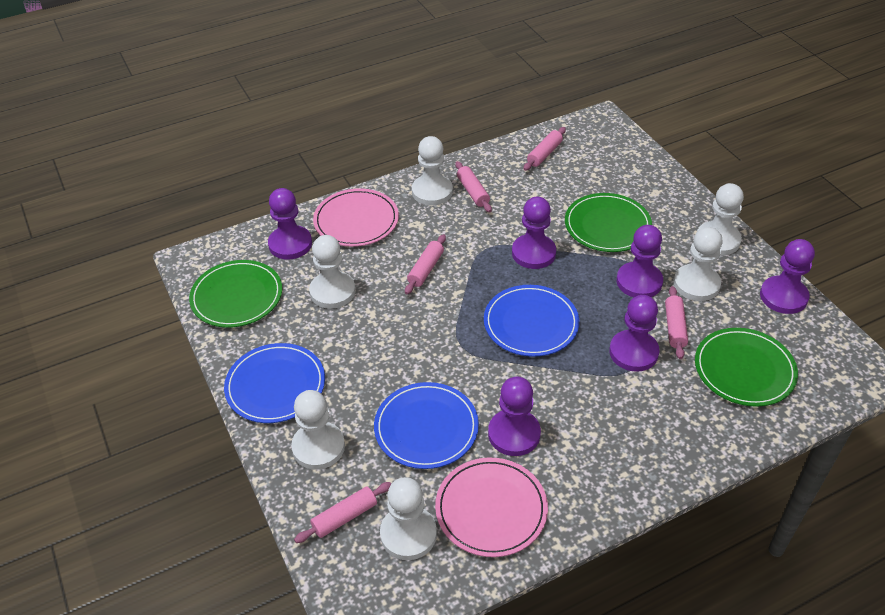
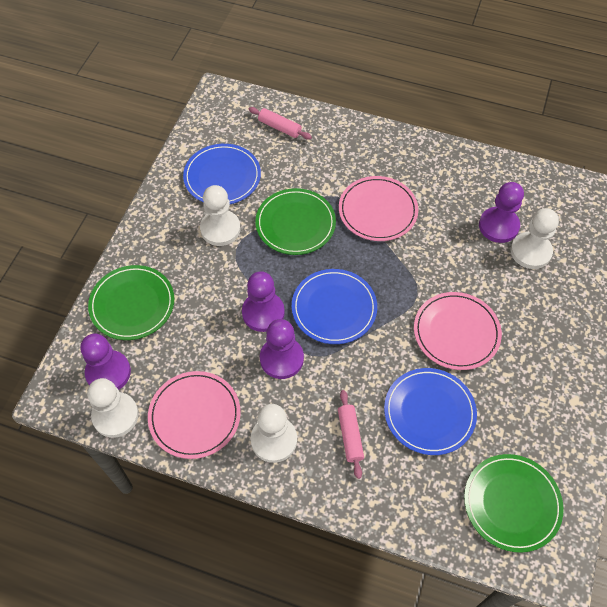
pink plate: 2 -> 3
pink rolling pin: 5 -> 2
purple pawn: 6 -> 4
white pawn: 6 -> 4

